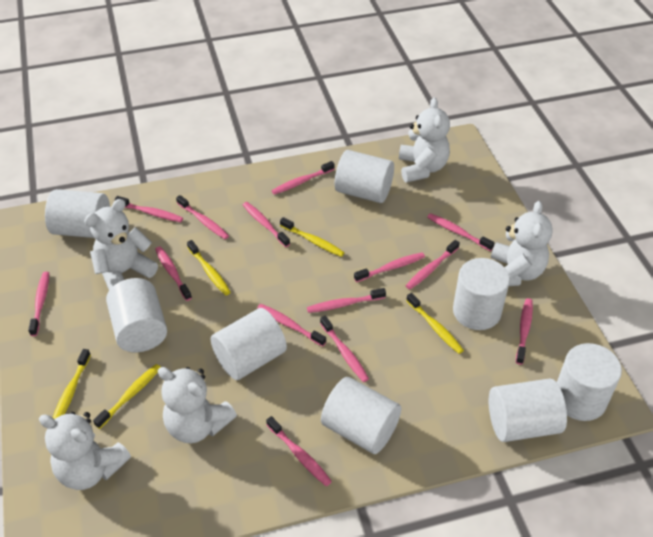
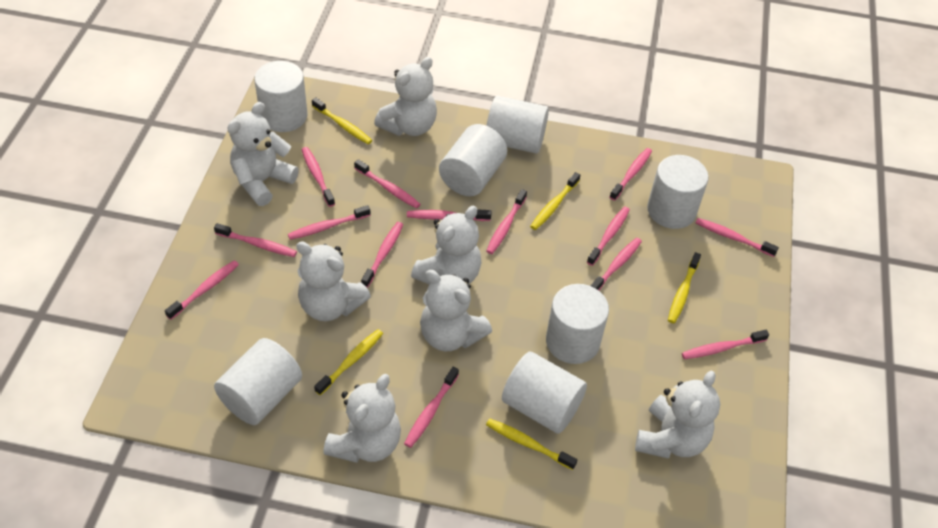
white cylinder: 8 -> 7
white teddy bear: 5 -> 7

